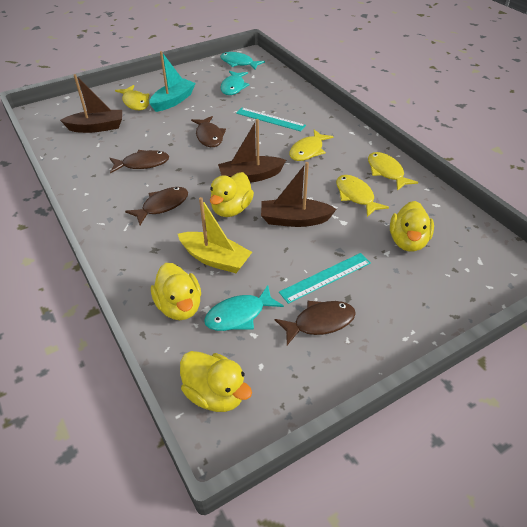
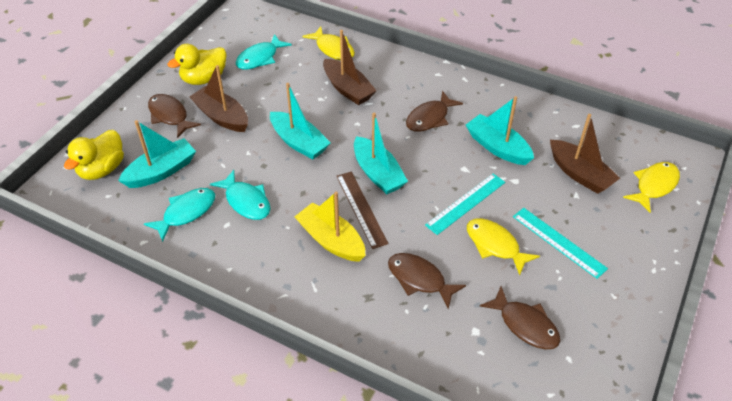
brown ruler: 0 -> 1
turquoise boat: 1 -> 4
yellow duck: 4 -> 2
yellow fish: 4 -> 3

